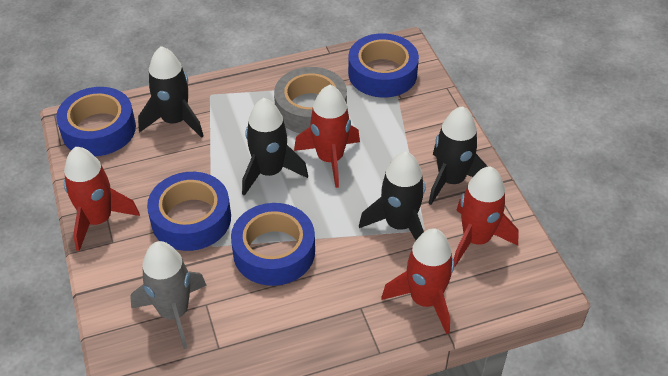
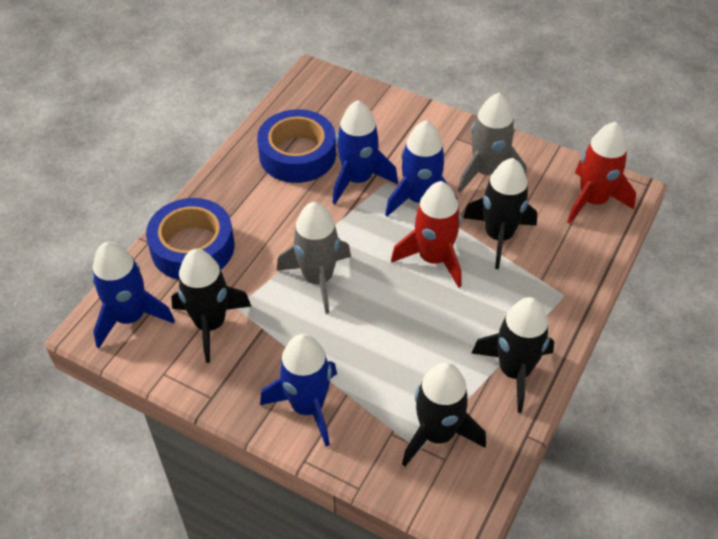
blue rocket: 0 -> 4
blue tape: 4 -> 2
grey rocket: 1 -> 2
grey tape: 1 -> 0
red rocket: 4 -> 2

